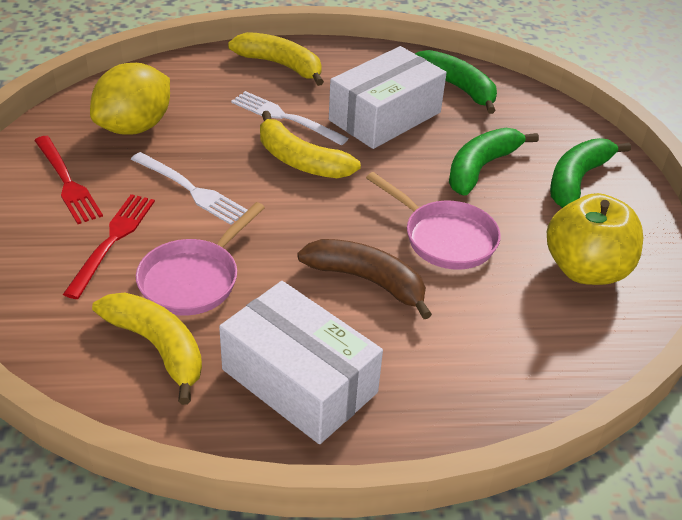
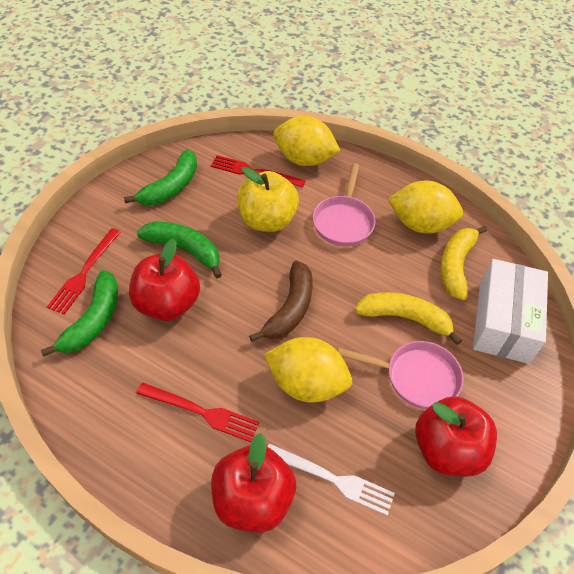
red apple: 0 -> 3
red fork: 2 -> 3
white box: 2 -> 1
white fork: 2 -> 1
yellow banana: 3 -> 2
yellow lemon: 1 -> 3

